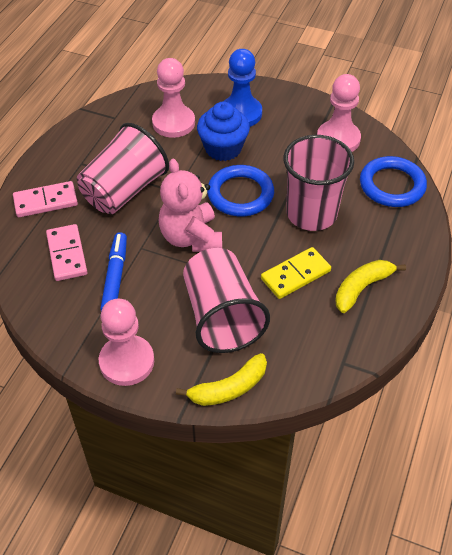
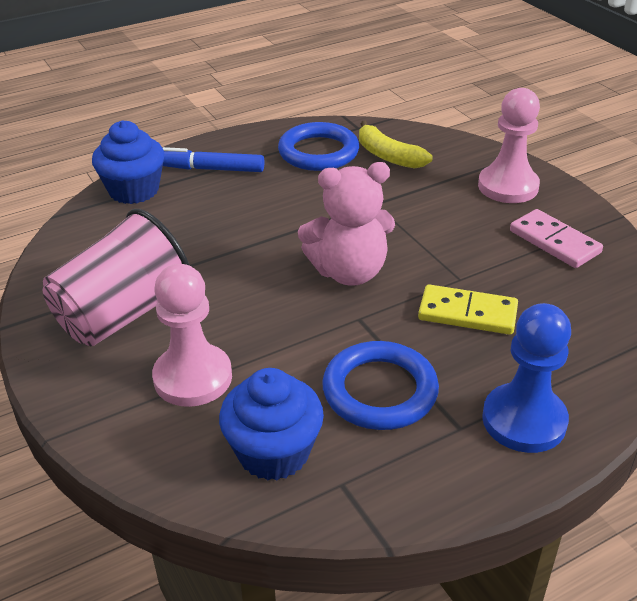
blue cupcake: 1 -> 2
pink cup: 3 -> 1
pink domino: 2 -> 1
pink pawn: 3 -> 2
yellow banana: 2 -> 1

